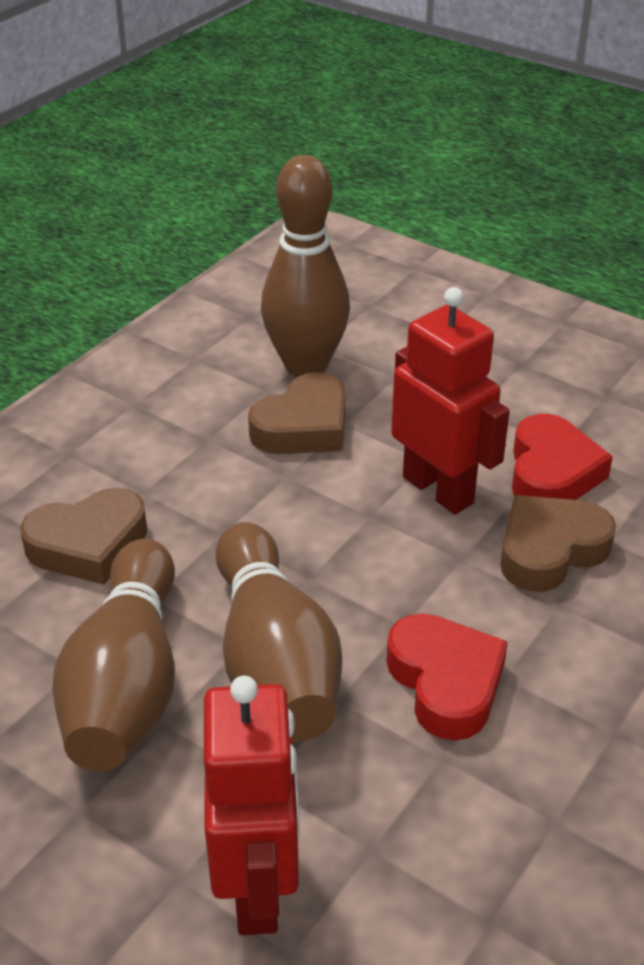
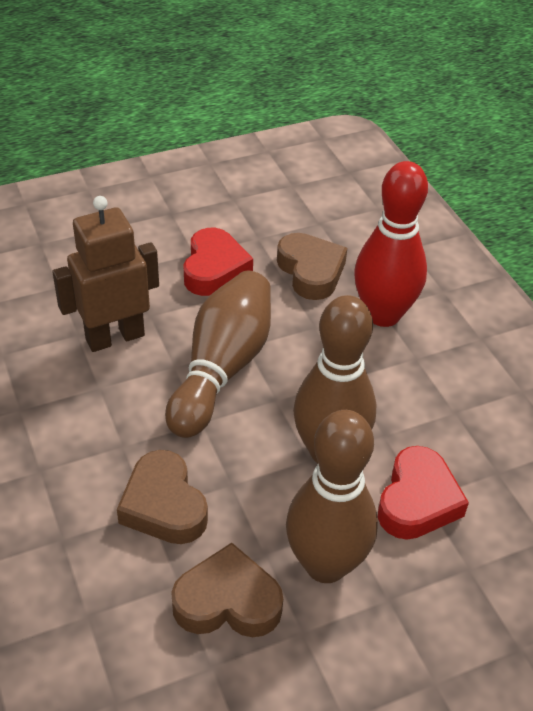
brown robot: 0 -> 1
red bowling pin: 0 -> 1
red robot: 2 -> 0

